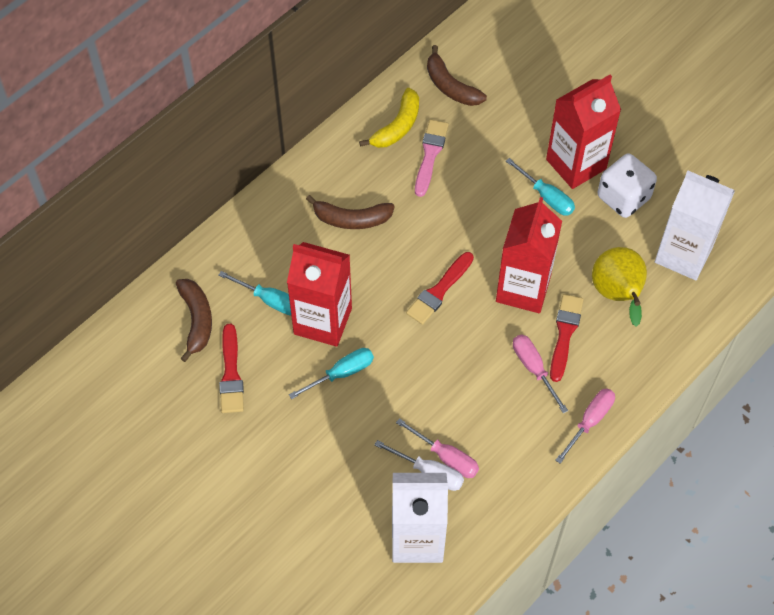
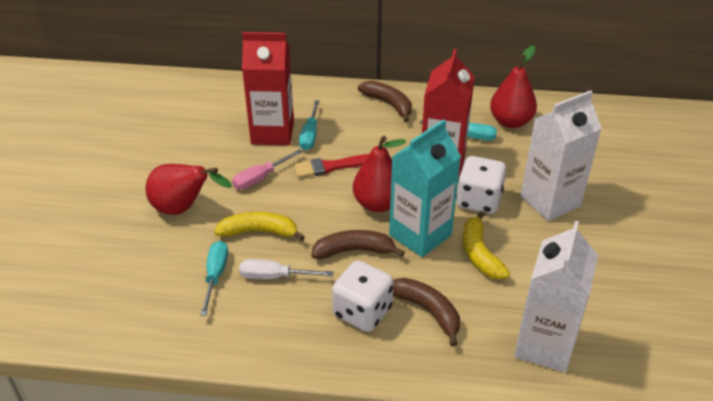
pink brush: 1 -> 0
pink screwdriver: 3 -> 1
red brush: 3 -> 1
red carton: 3 -> 2
red pear: 0 -> 3
turquoise carton: 0 -> 1
white dice: 1 -> 2
yellow banana: 1 -> 2
yellow pear: 1 -> 0

